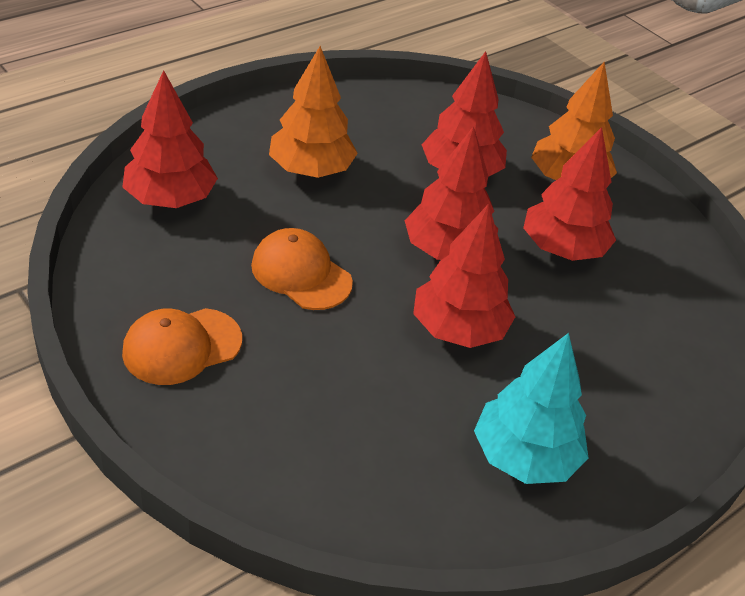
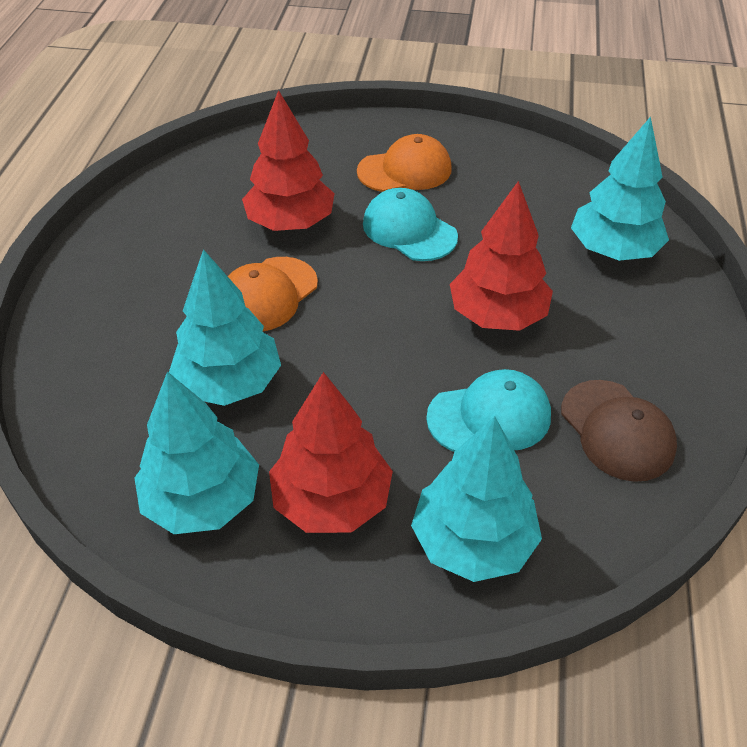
brown cap: 0 -> 1
orange tree: 2 -> 0
red tree: 5 -> 3
turquoise cap: 0 -> 2
turquoise tree: 1 -> 4

